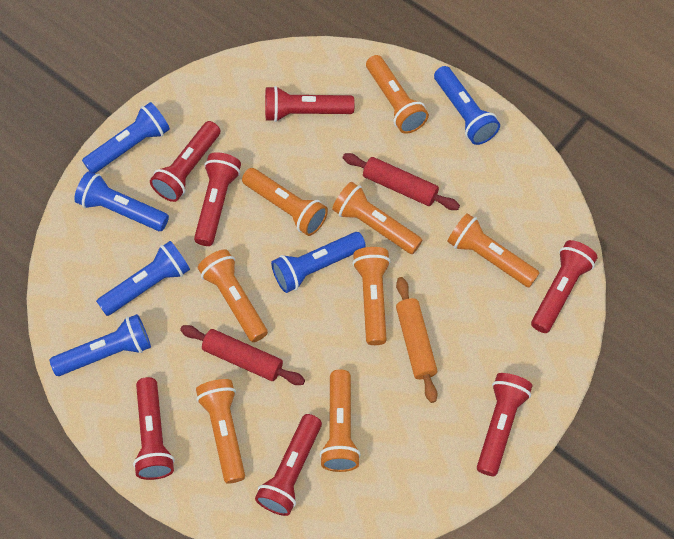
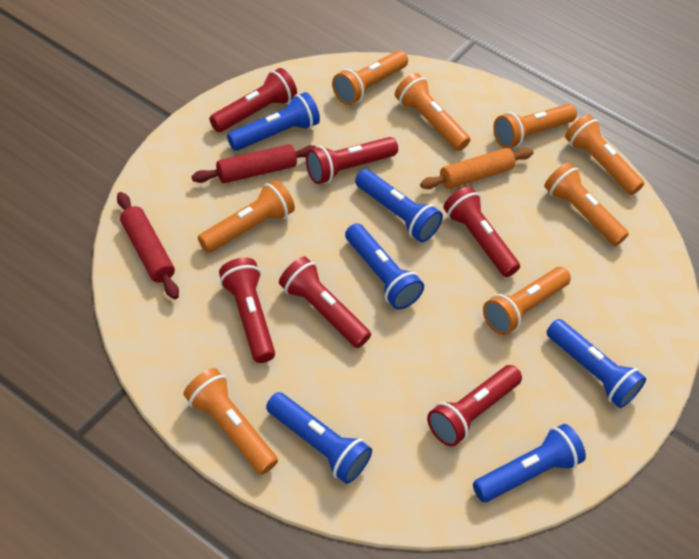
red flashlight: 7 -> 6

